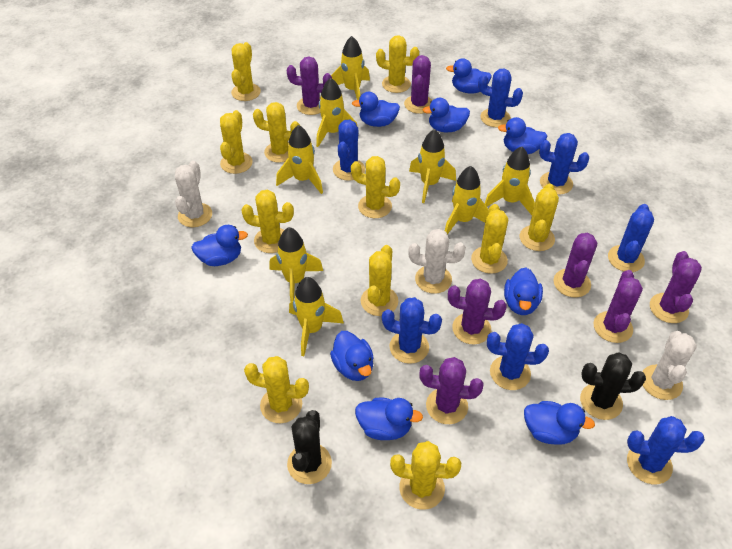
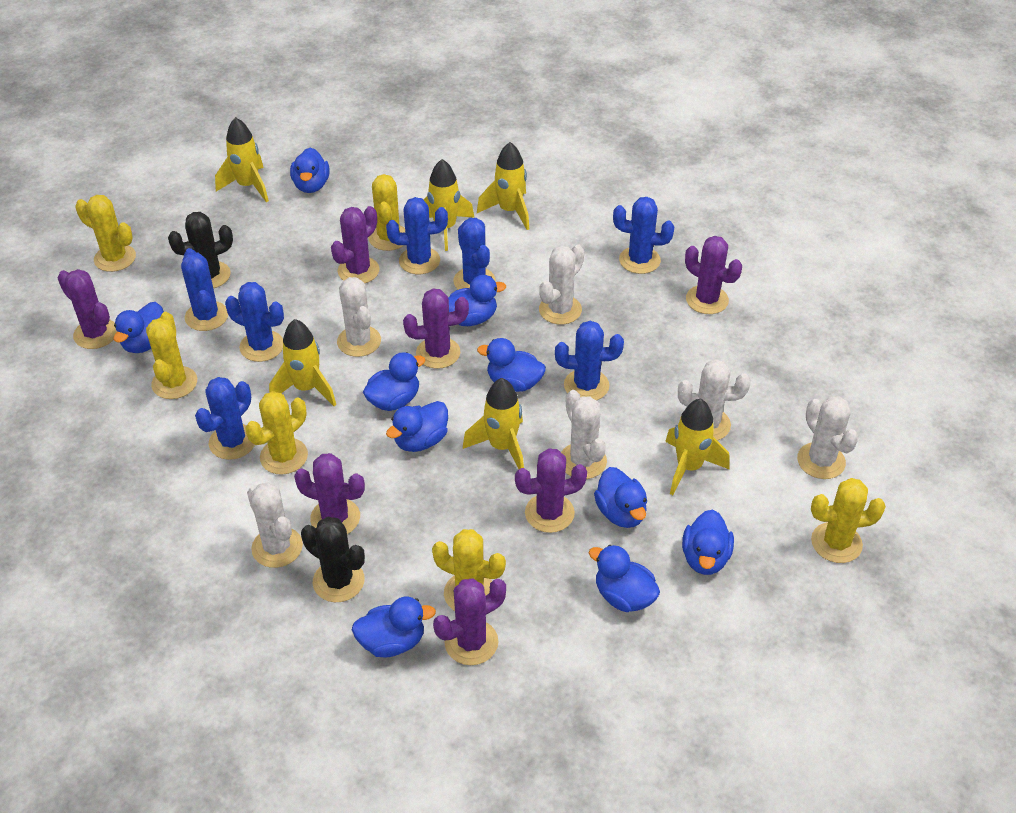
blue duck: 9 -> 10
white cactus: 3 -> 6
yellow cactus: 11 -> 6
yellow rocket: 8 -> 6

